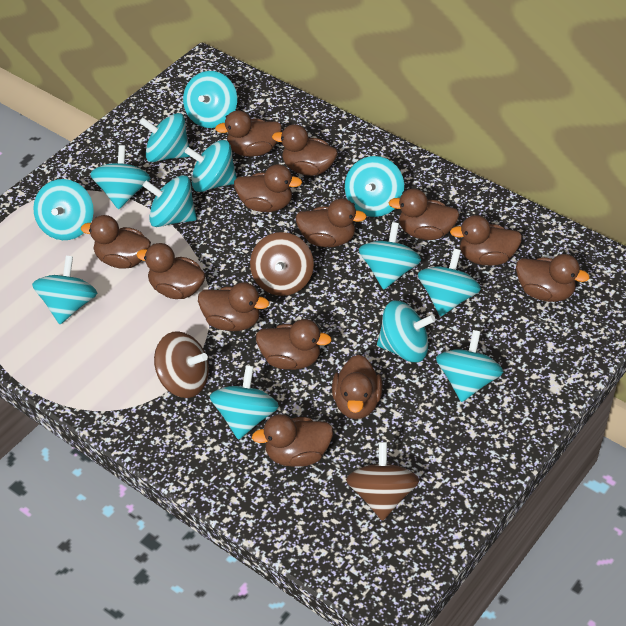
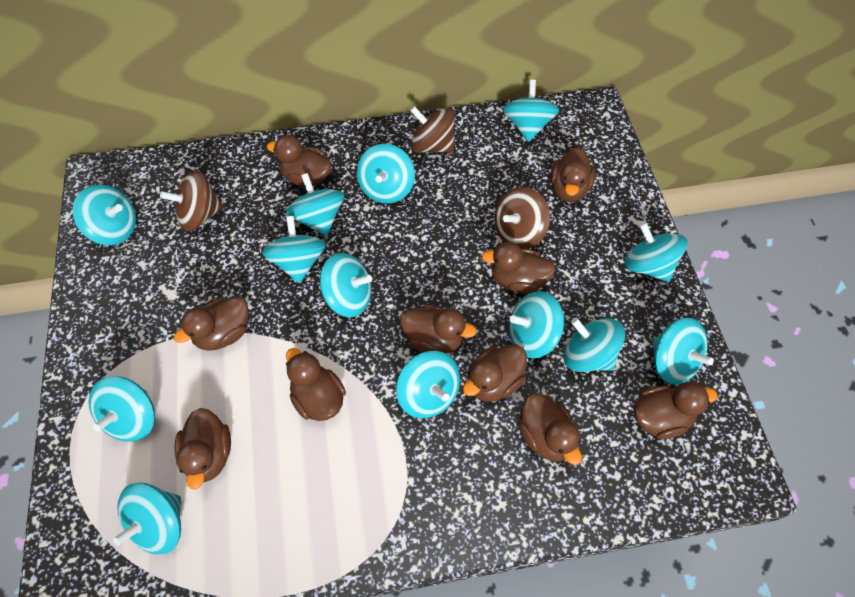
brown duck: 13 -> 10

